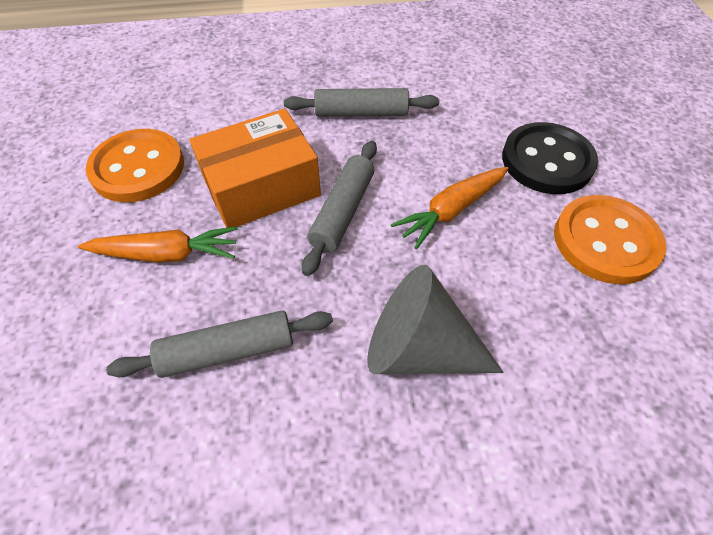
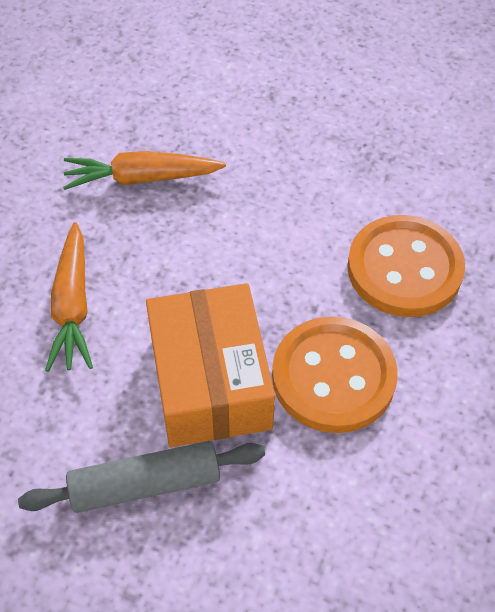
black button: 1 -> 0
grey cone: 1 -> 0
grey rolling pin: 3 -> 1

